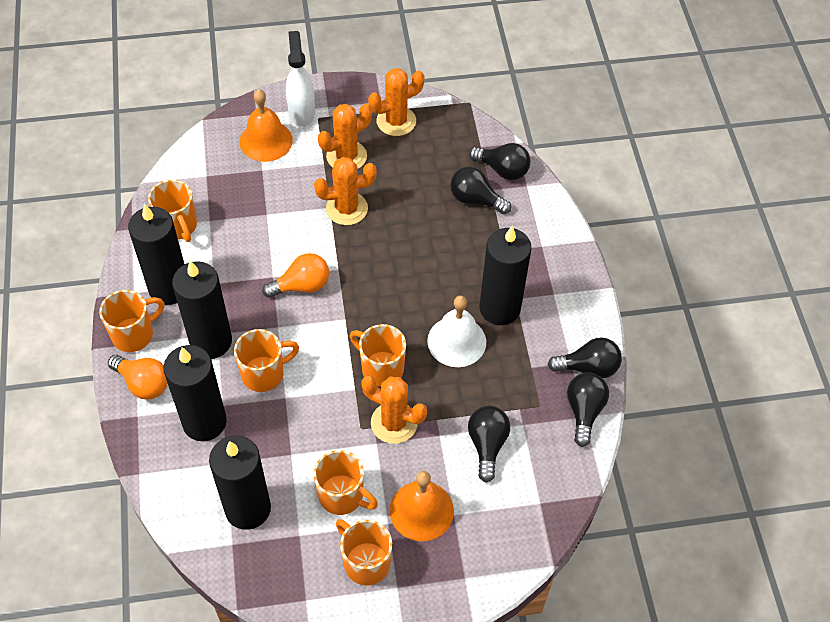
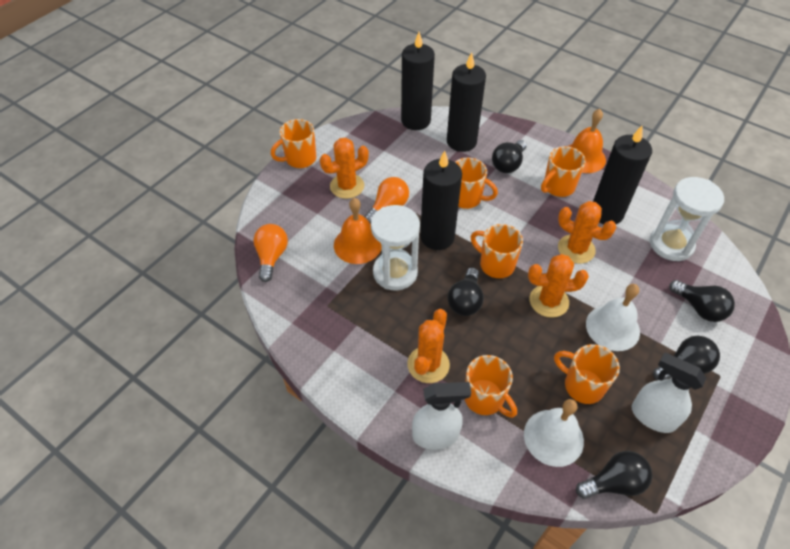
black candle: 5 -> 4
white bell: 1 -> 2
white hourglass: 0 -> 2
white spray bottle: 1 -> 2

